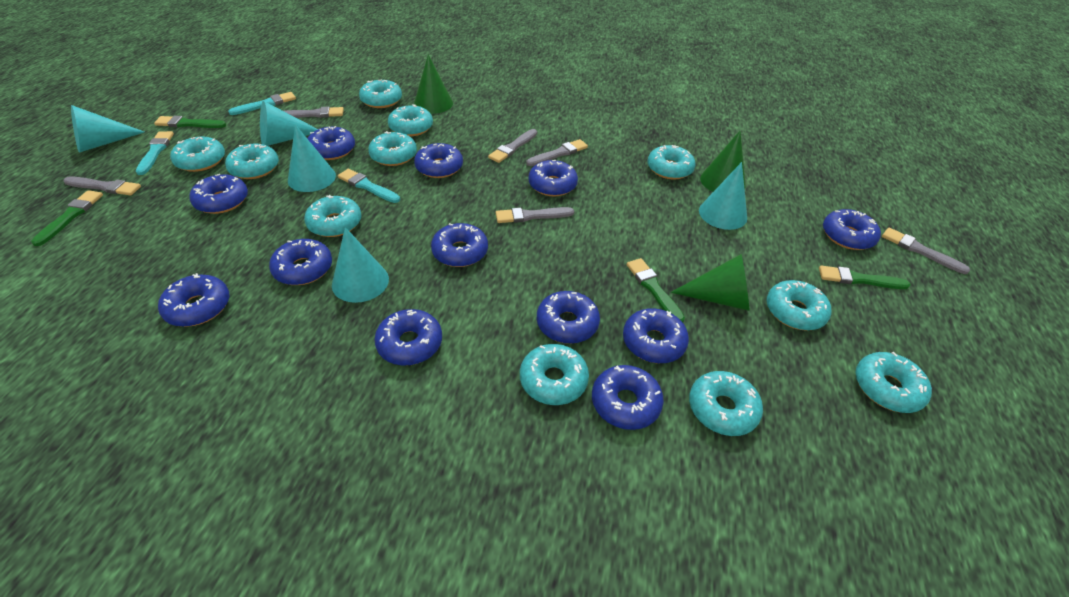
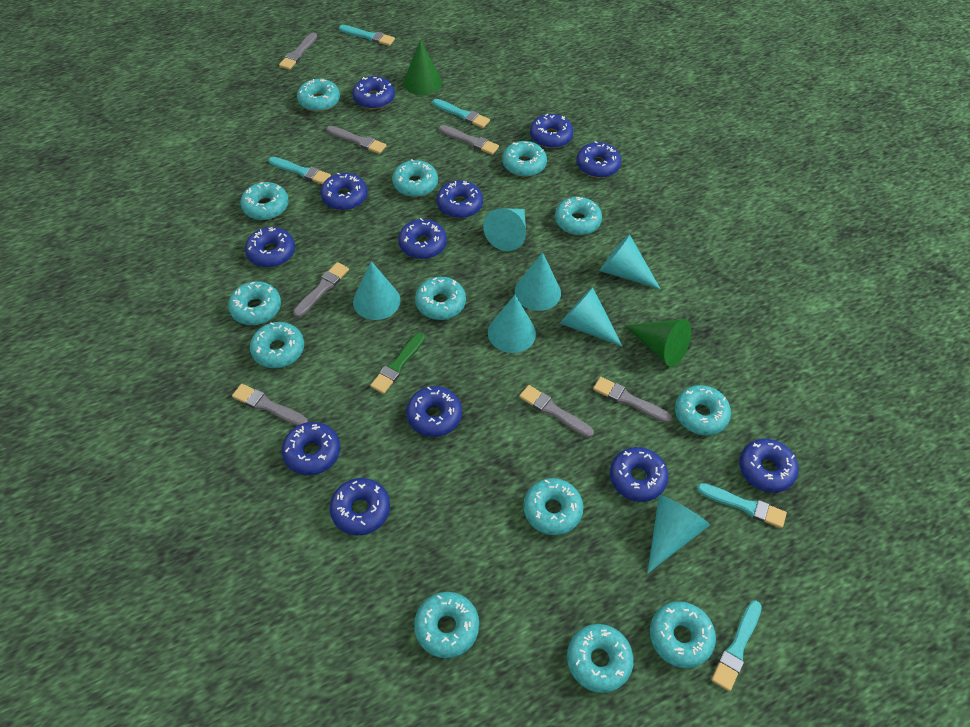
green brush: 4 -> 1
green cone: 3 -> 2
grey brush: 6 -> 7
turquoise brush: 3 -> 5
turquoise cone: 5 -> 7
turquoise donut: 11 -> 13

